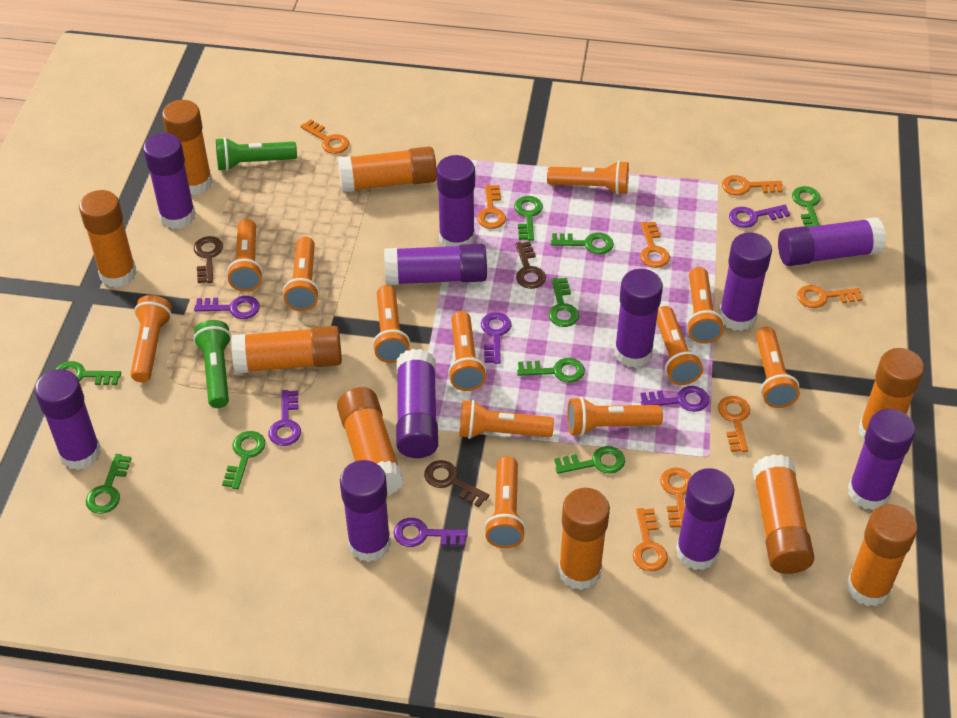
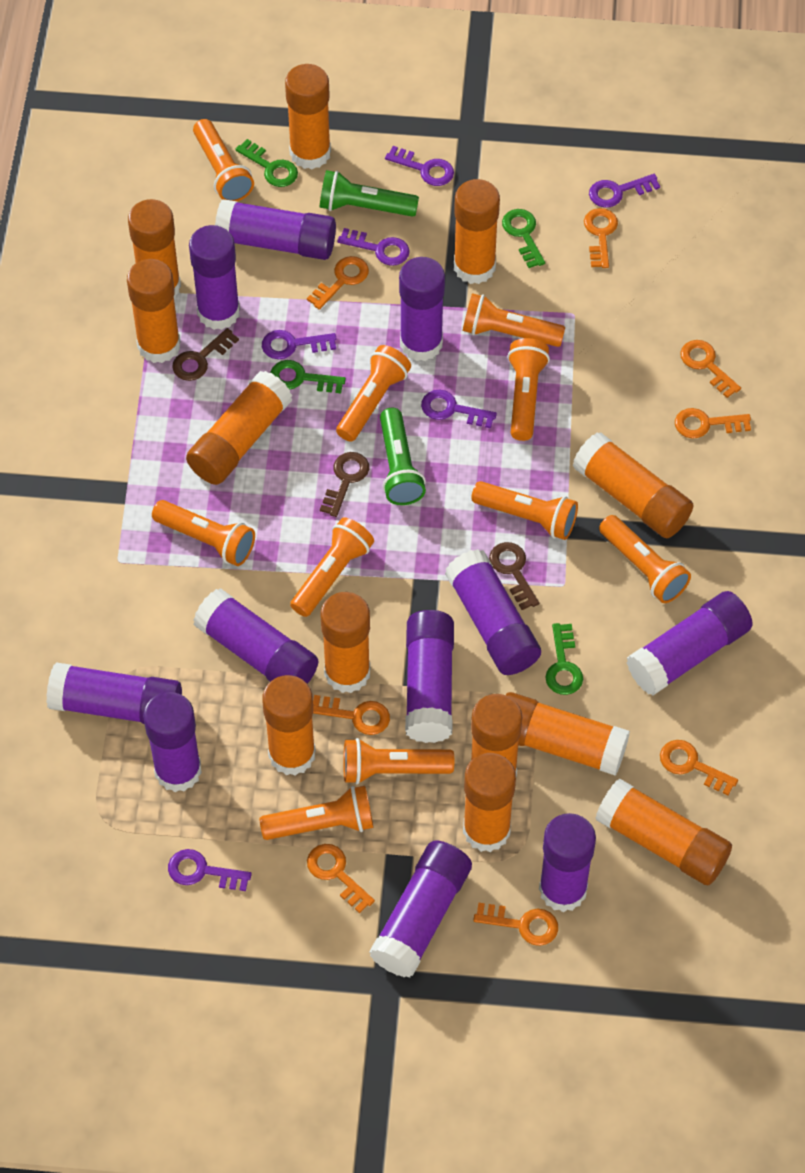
green key: 9 -> 4
orange flashlight: 12 -> 10
orange glue stick: 9 -> 12

